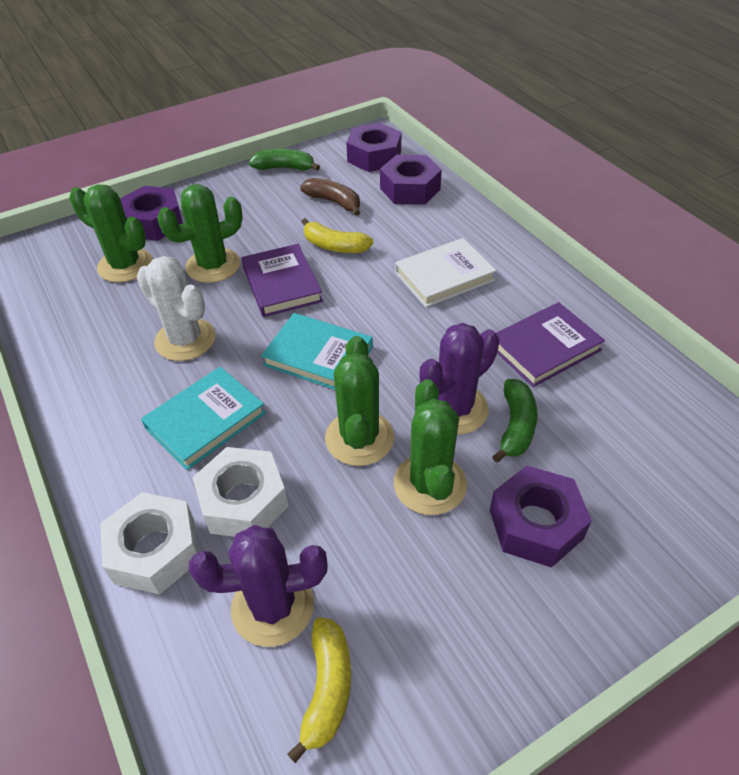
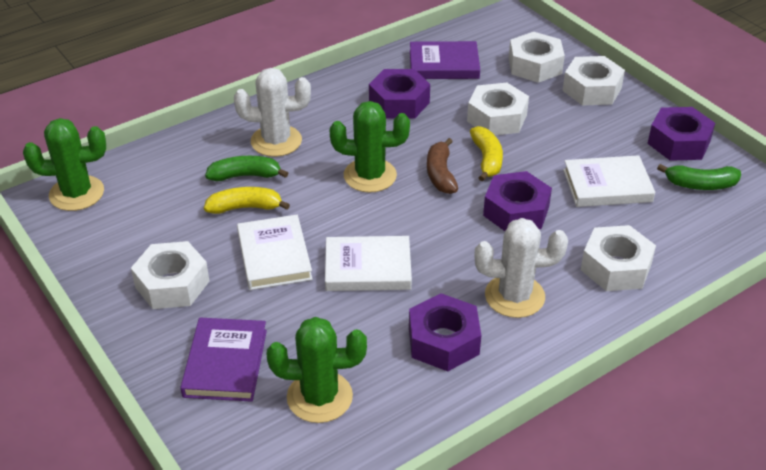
green cactus: 4 -> 3
purple cactus: 2 -> 0
turquoise book: 2 -> 0
white book: 1 -> 3
white cactus: 1 -> 2
white nut: 2 -> 5

